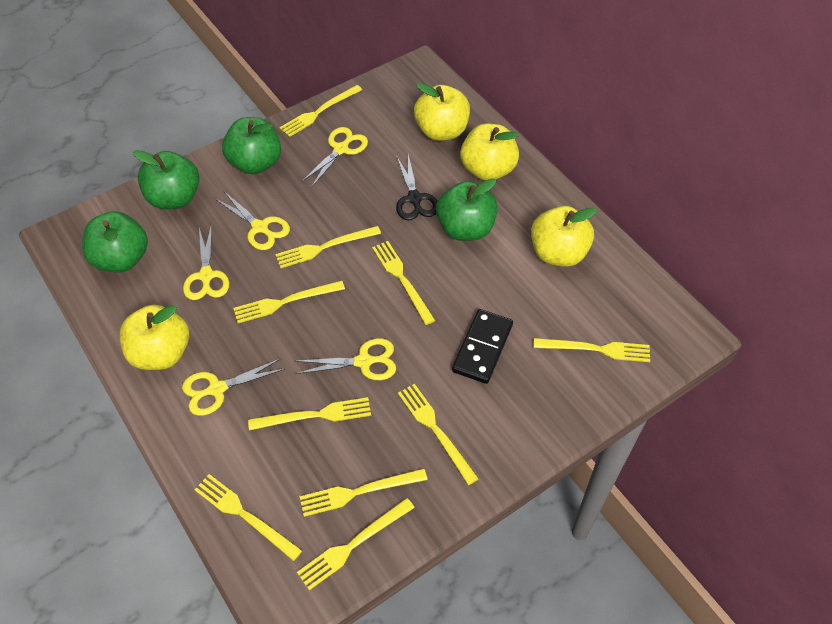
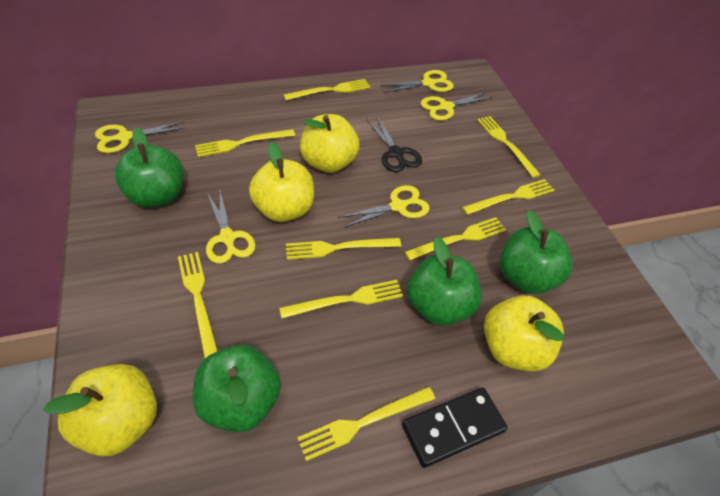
yellow fork: 10 -> 9

